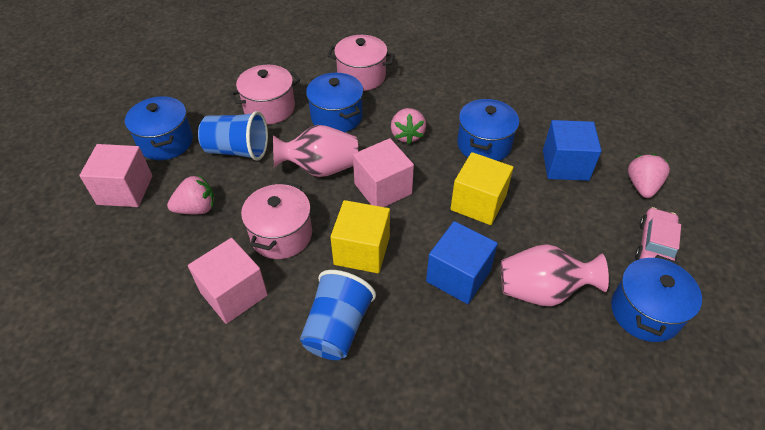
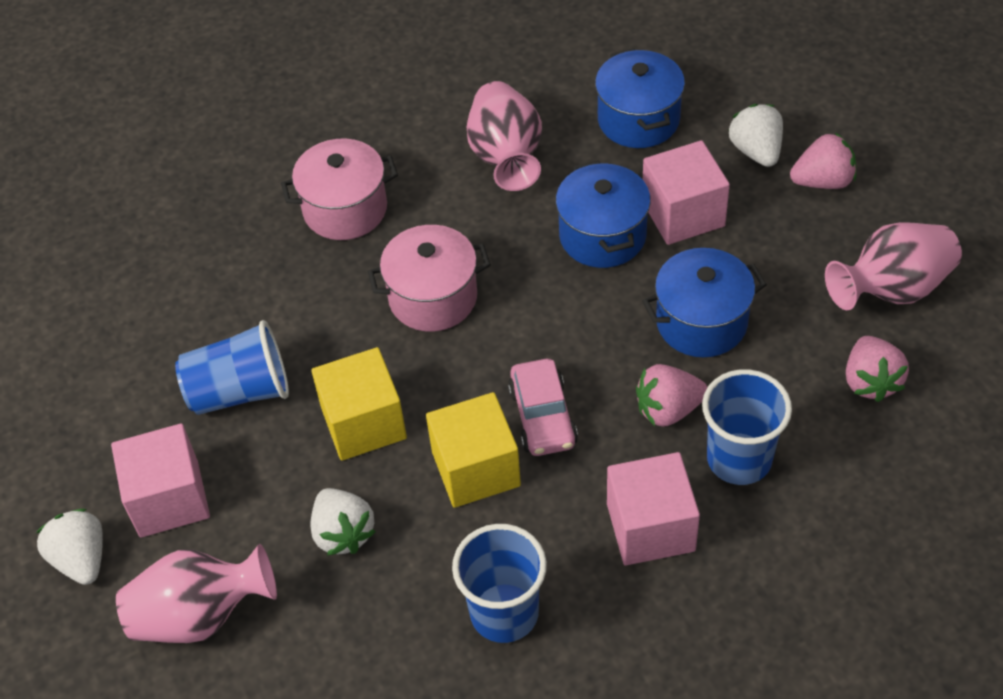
blue cube: 2 -> 0
blue cup: 2 -> 3
blue pot: 4 -> 3
pink pot: 3 -> 2
pink vase: 2 -> 3
white strawberry: 0 -> 3

